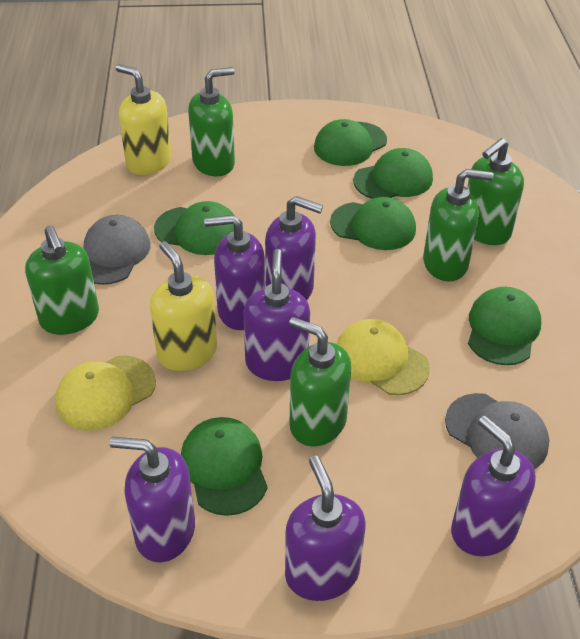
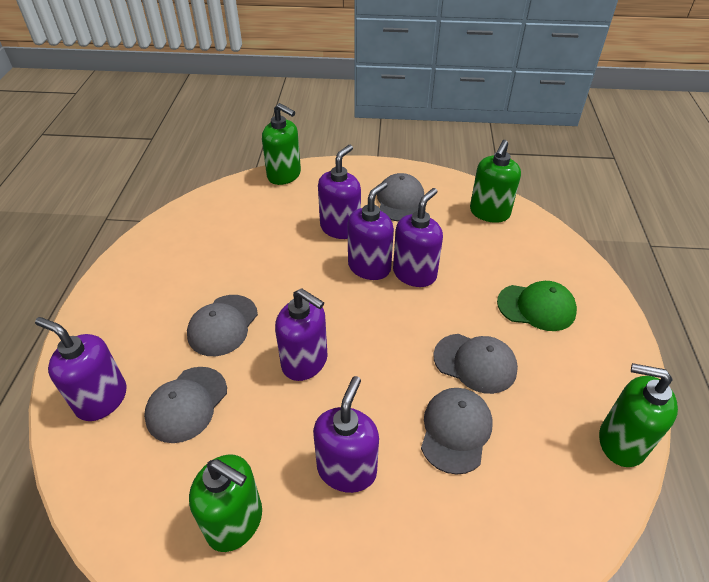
green cap: 6 -> 1
green soap dispenser: 5 -> 4
grey cap: 2 -> 5
yellow cap: 2 -> 0
yellow soap dispenser: 2 -> 0

